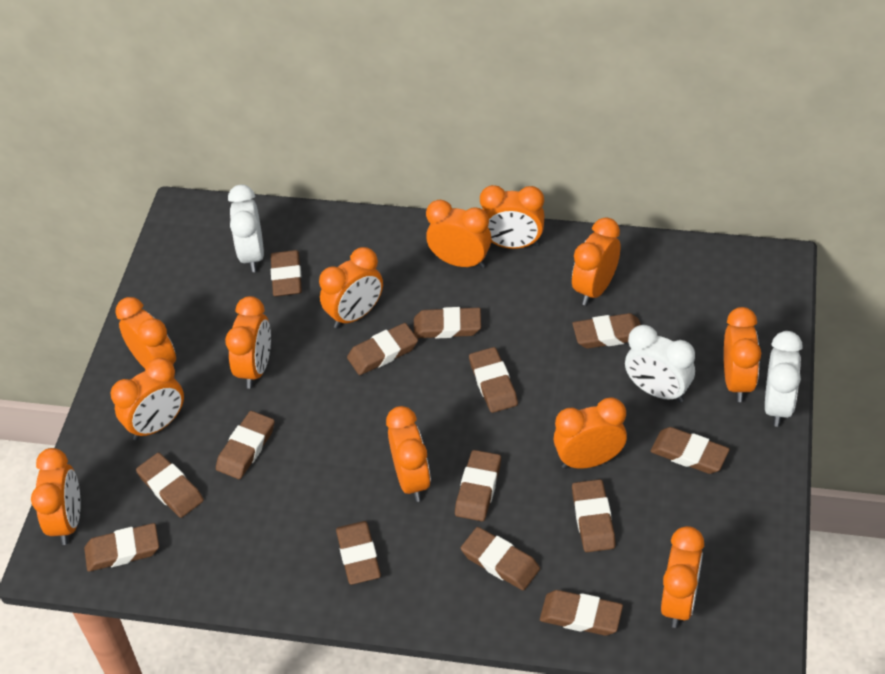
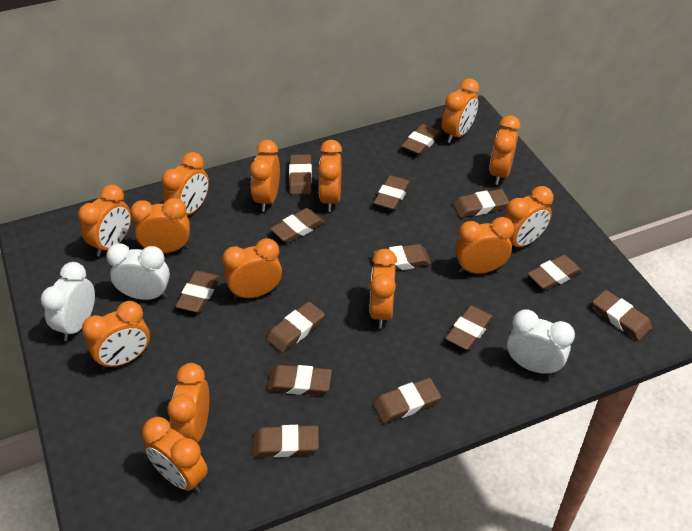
orange clock: 12 -> 14

